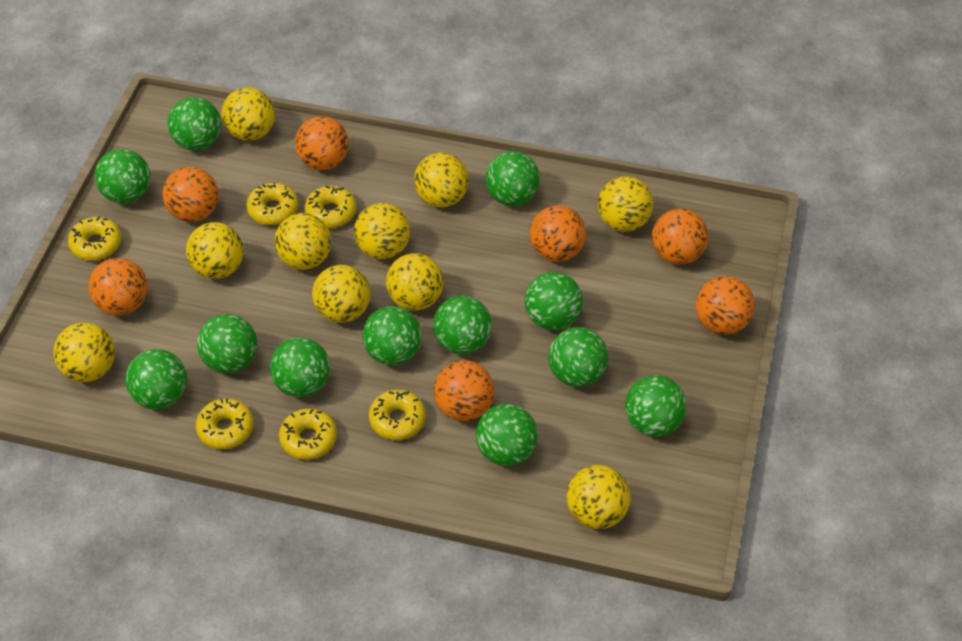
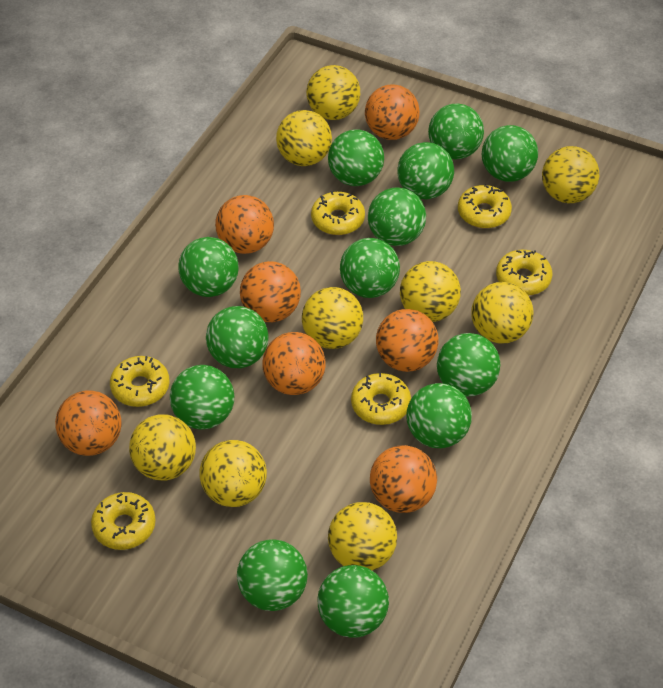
green ball: 12 -> 13
yellow ball: 10 -> 9

